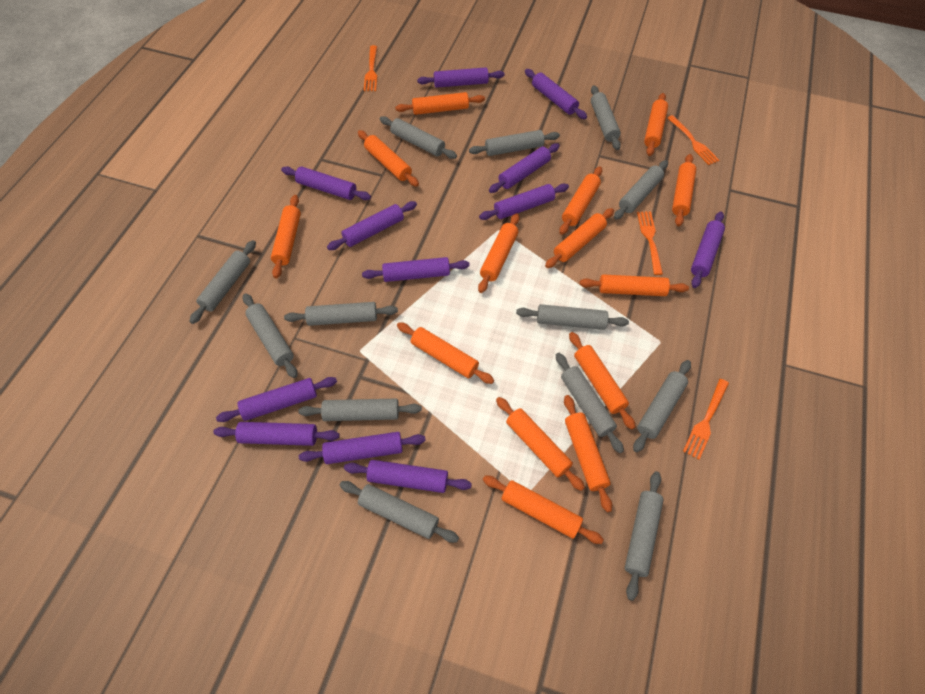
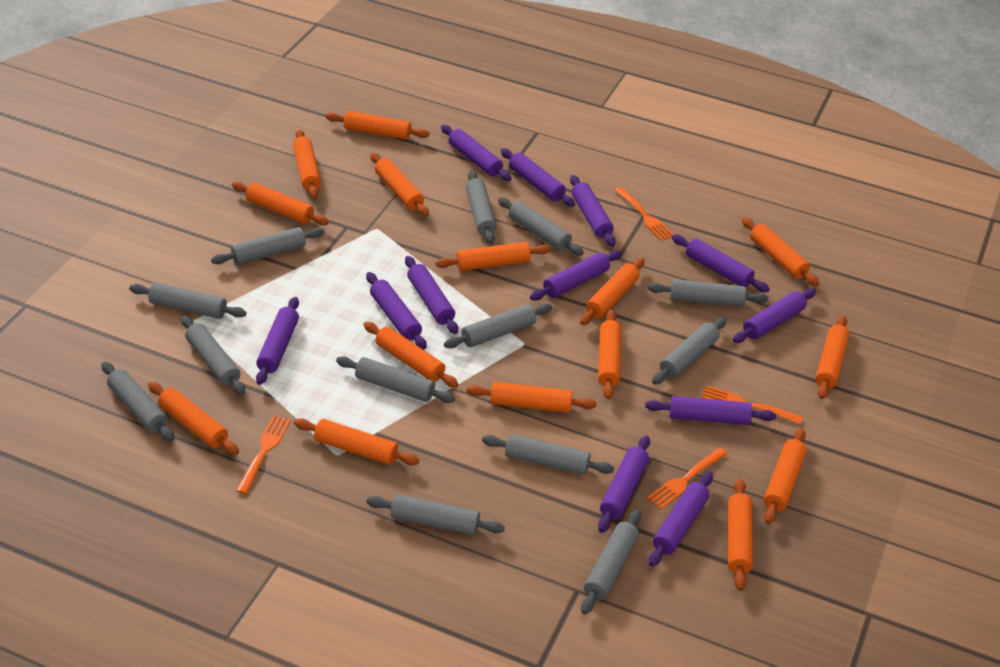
orange rolling pin: 14 -> 15

